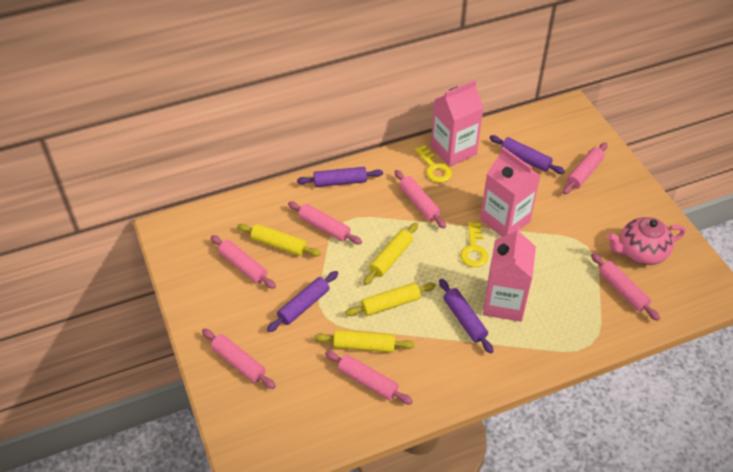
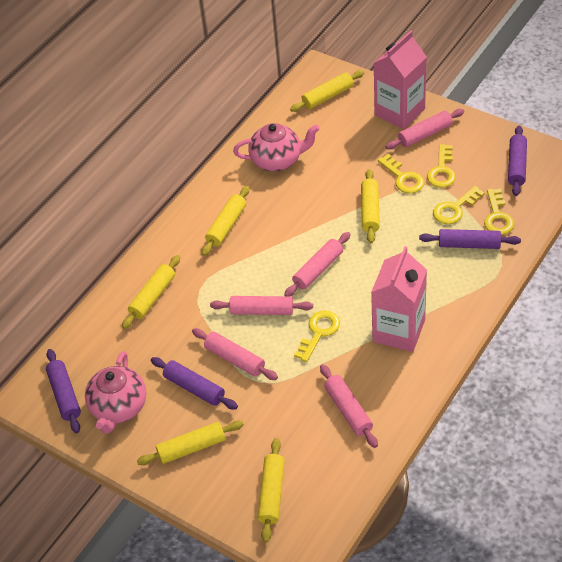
pink carton: 3 -> 2
pink rolling pin: 7 -> 5
pink teapot: 1 -> 2
yellow key: 2 -> 5
yellow rolling pin: 4 -> 6

